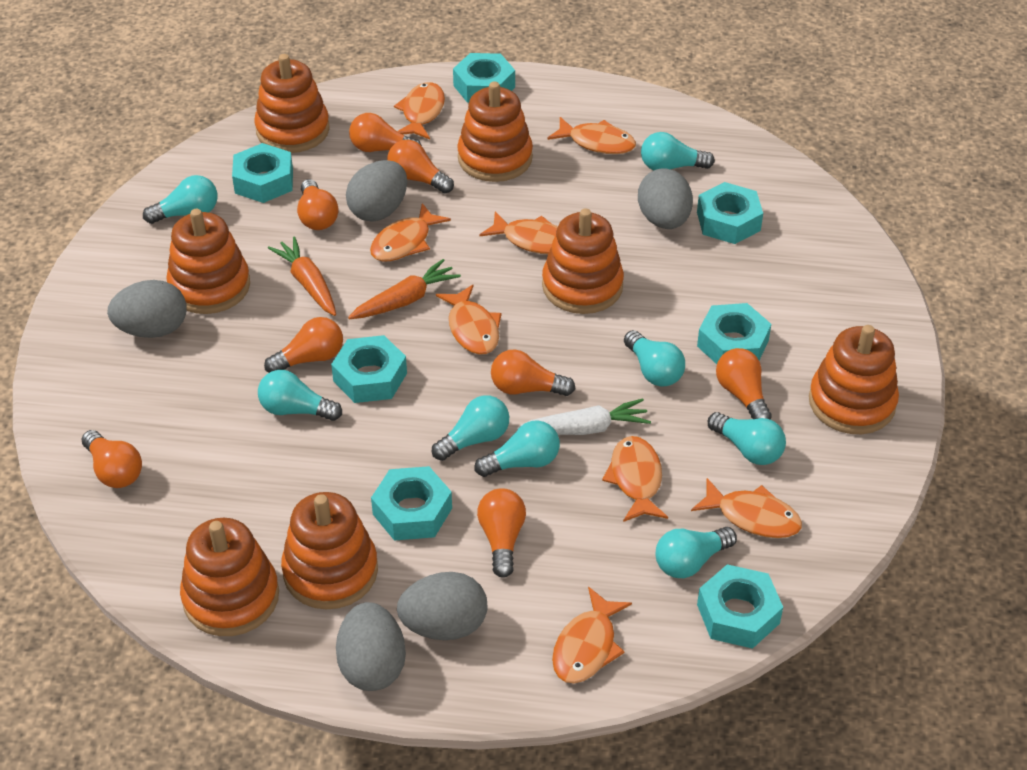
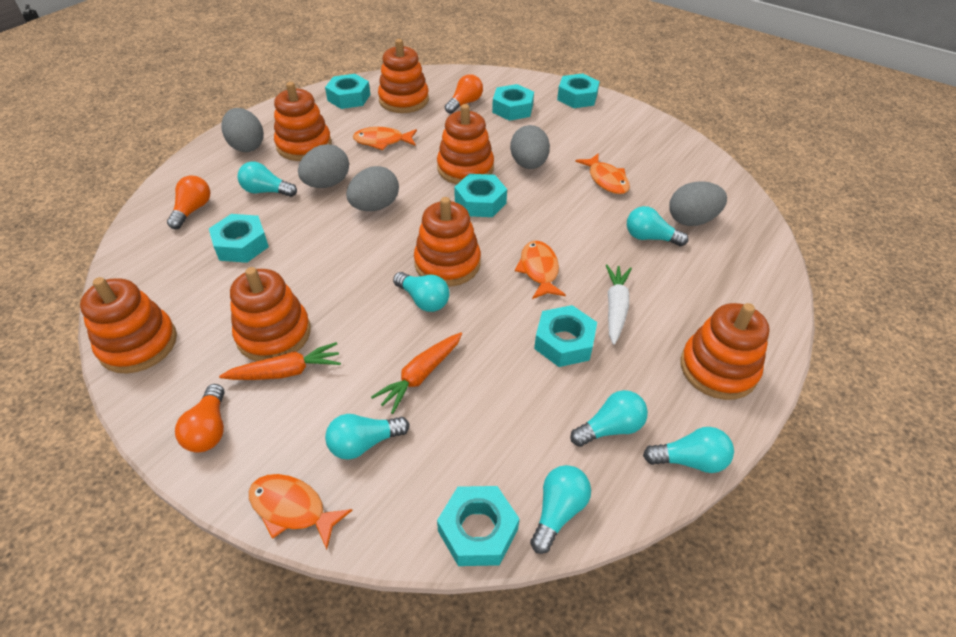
orange fish: 8 -> 4
orange light bulb: 8 -> 3
turquoise light bulb: 8 -> 7

